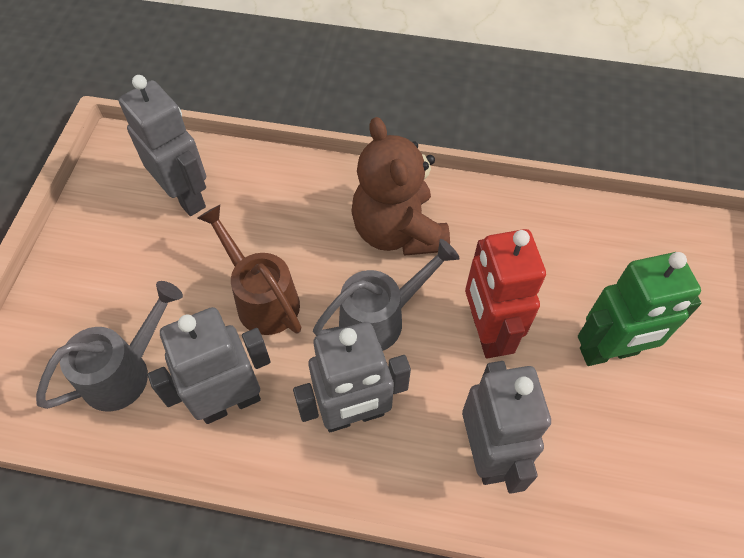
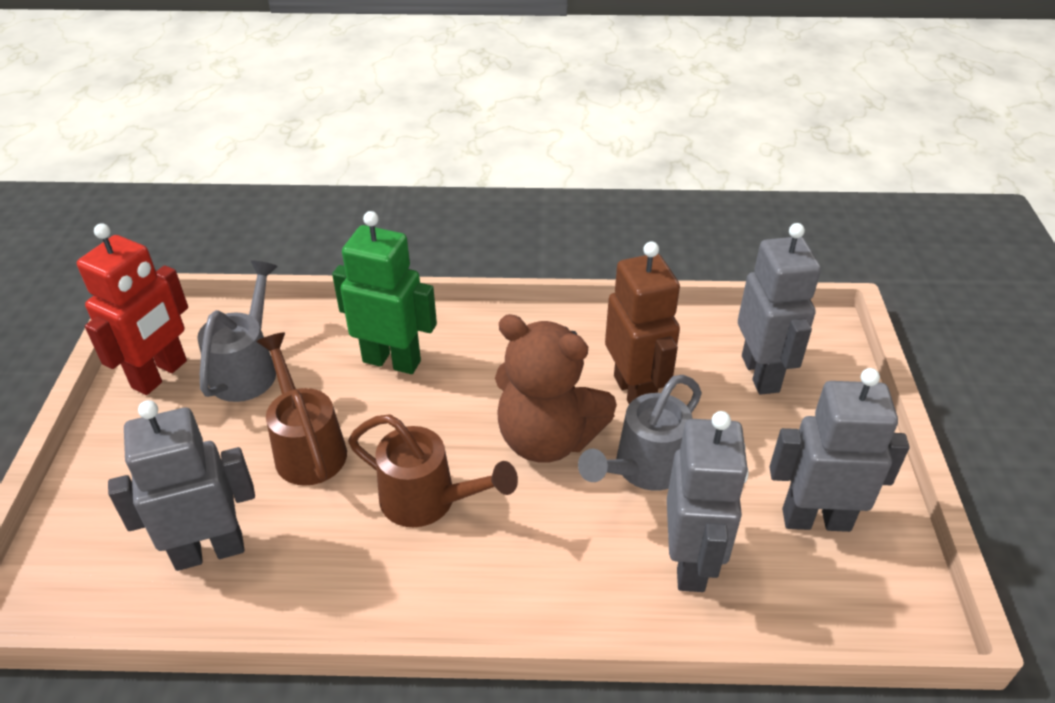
brown robot: 0 -> 1
brown watering can: 1 -> 2

